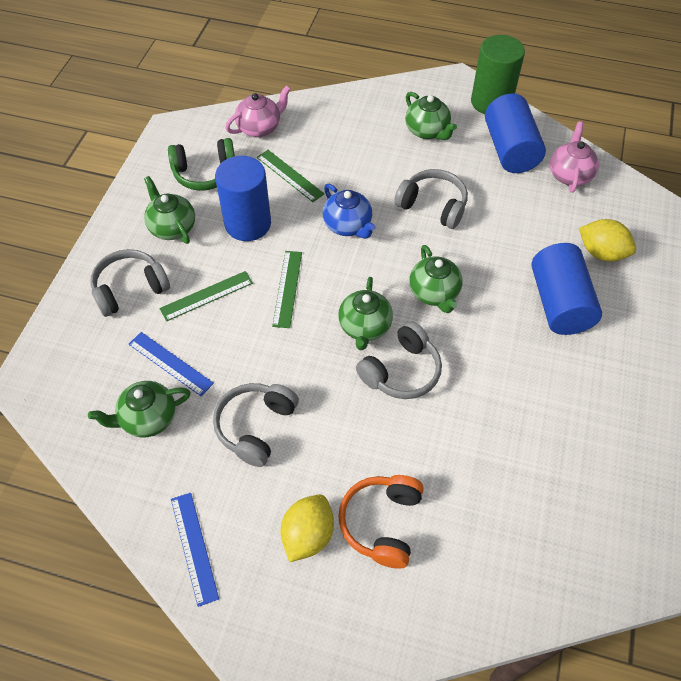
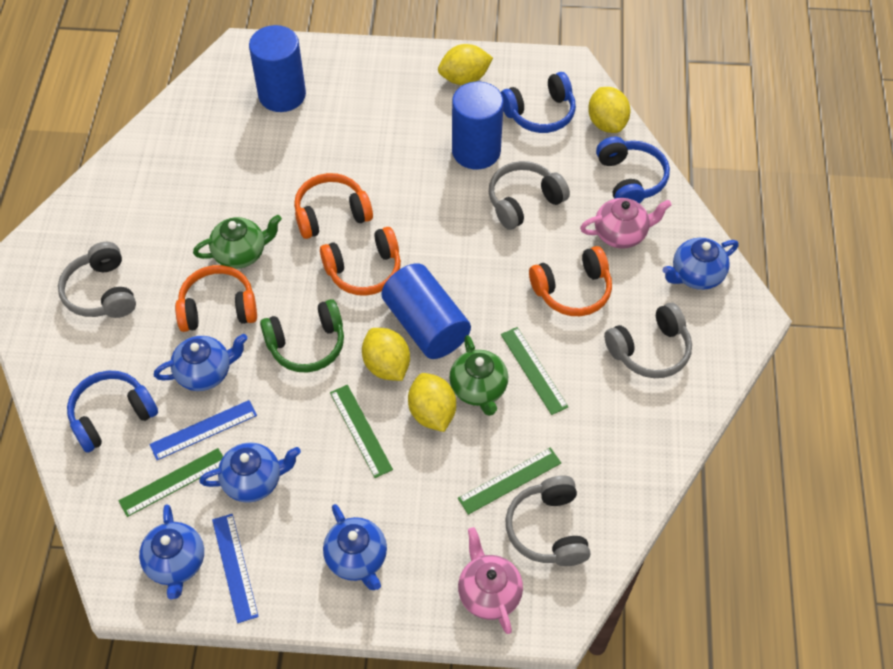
blue headphones: 0 -> 3
blue teapot: 1 -> 5
green cylinder: 1 -> 0
green ruler: 3 -> 4
green teapot: 5 -> 2
orange headphones: 1 -> 4
yellow lemon: 2 -> 4

